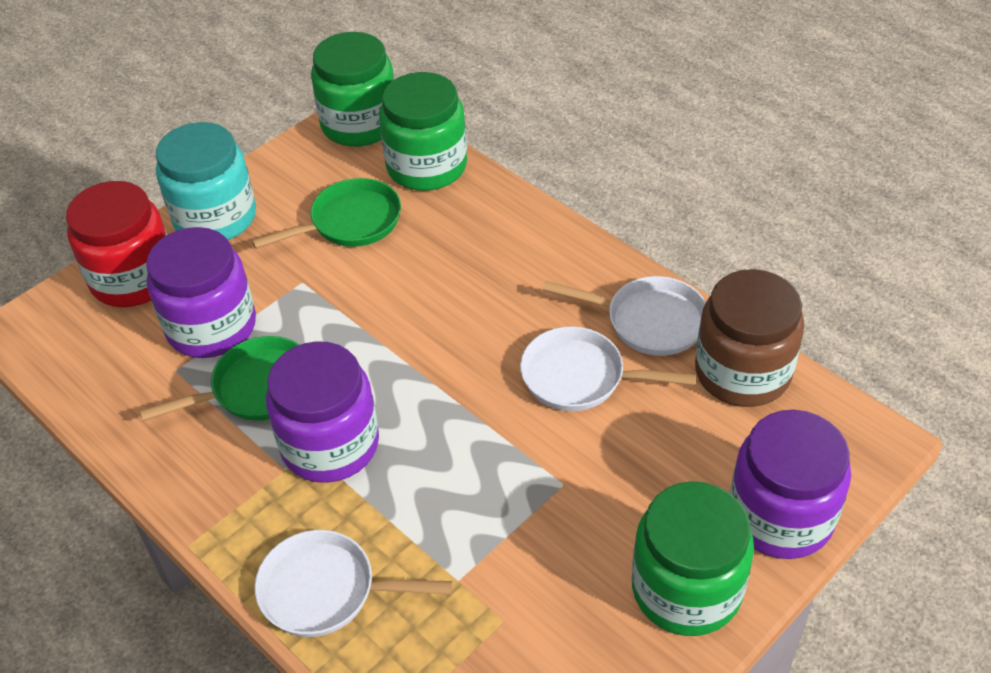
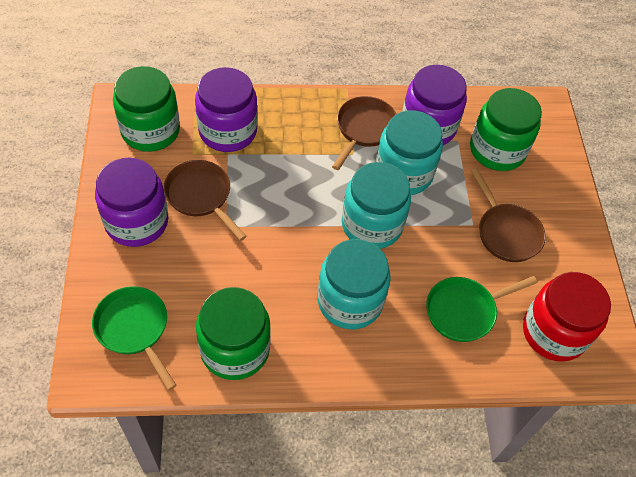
brown jar: 1 -> 0
brown pan: 0 -> 3
turquoise jar: 1 -> 3
white pan: 3 -> 0

